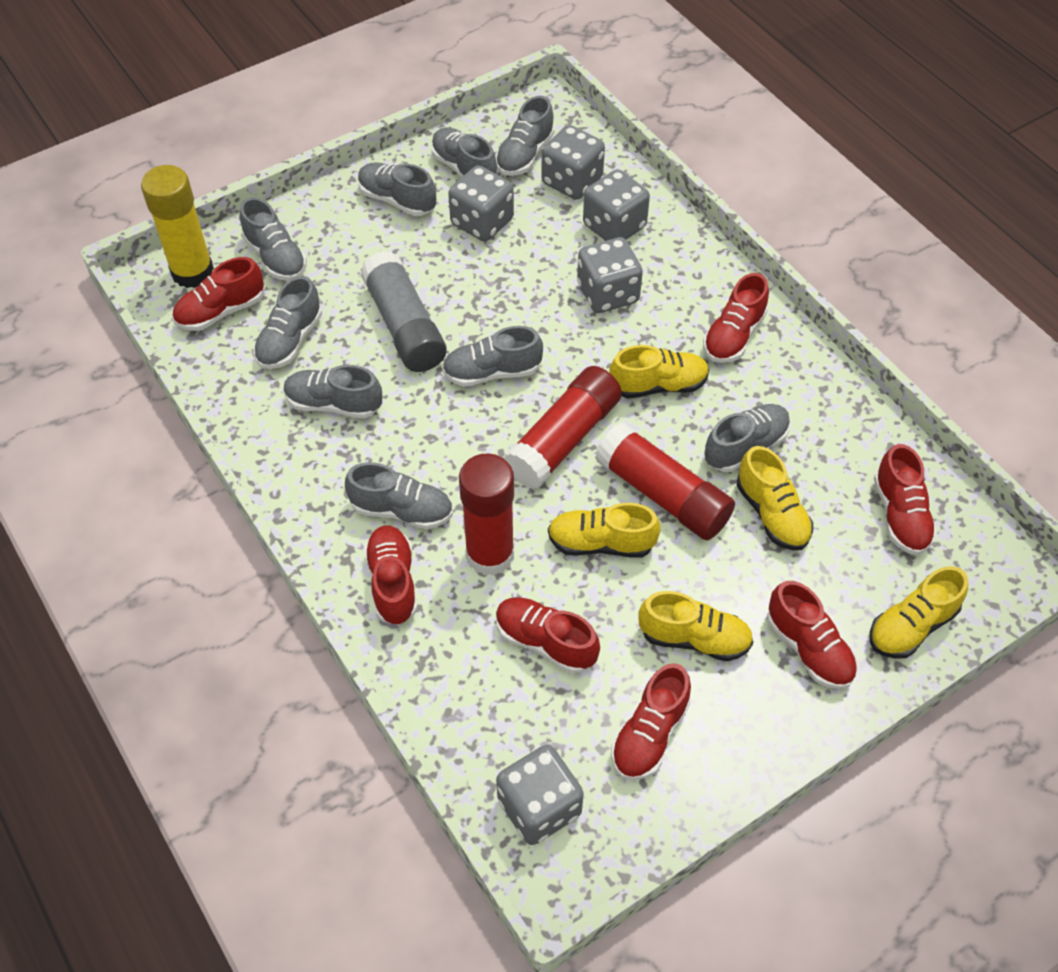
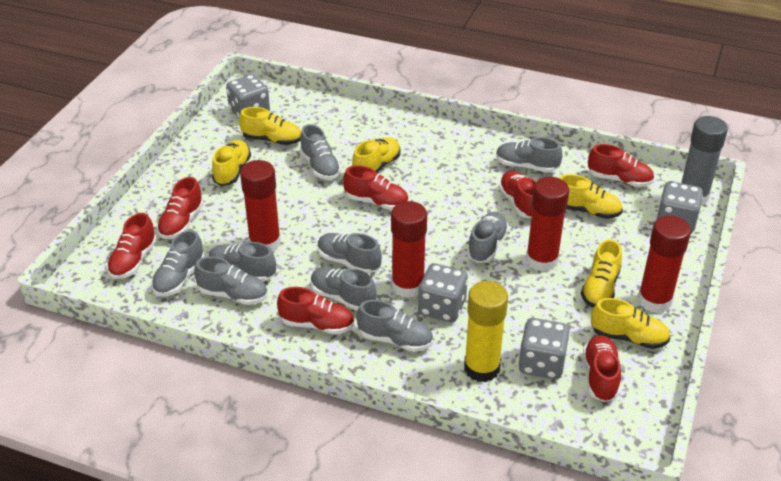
grey dice: 5 -> 4
red glue stick: 3 -> 4
yellow shoe: 5 -> 6

